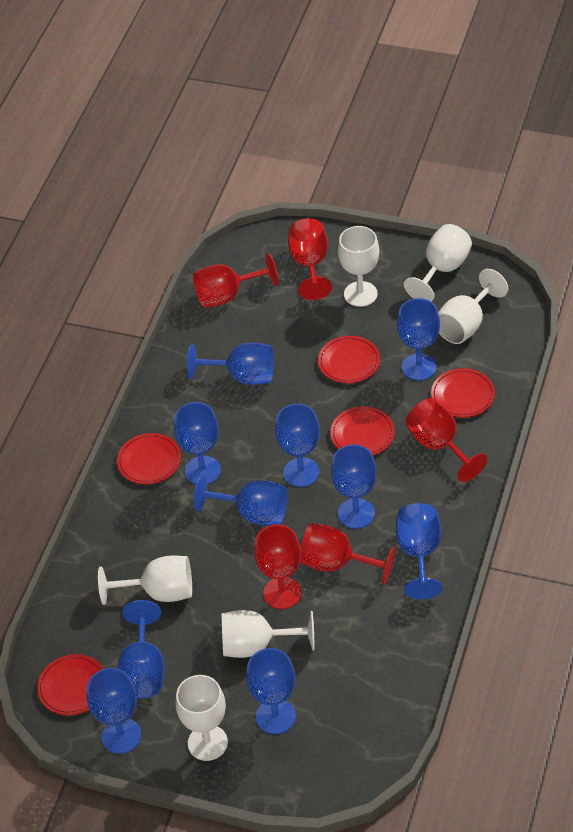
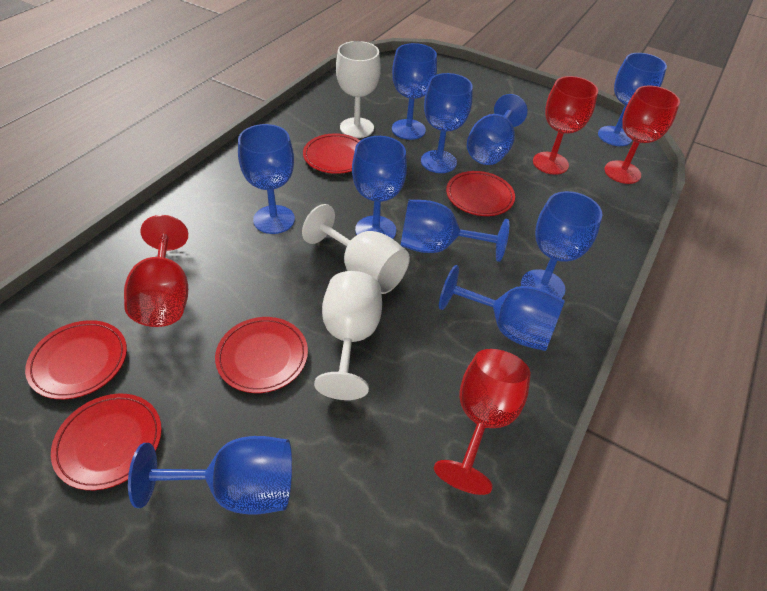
red goblet: 5 -> 4
white goblet: 6 -> 3

